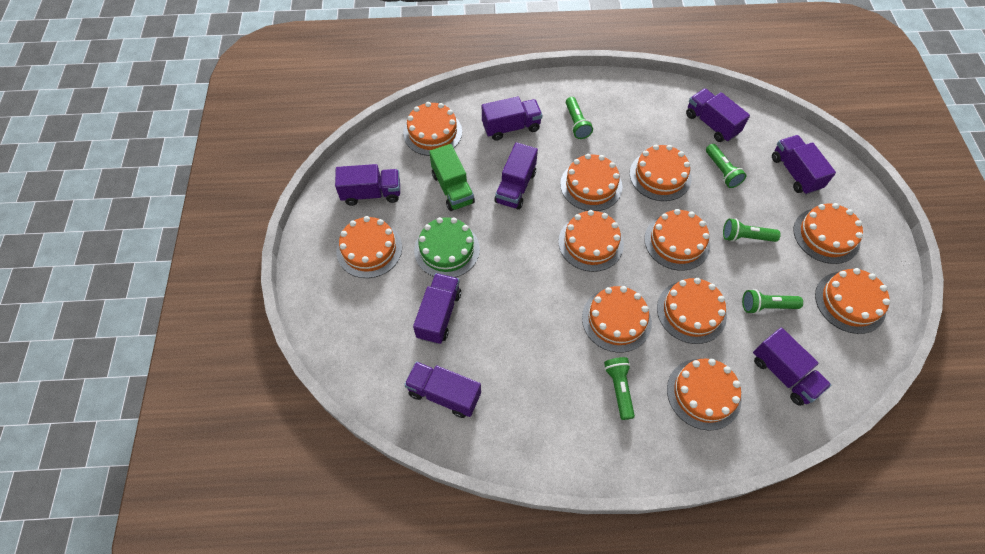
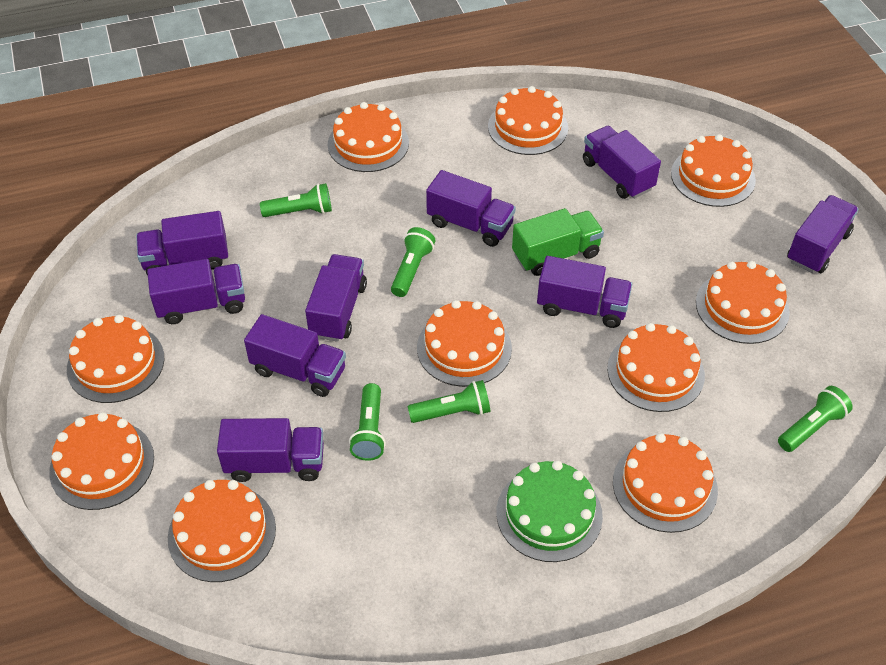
orange cake: 11 -> 10
purple truck: 8 -> 9

